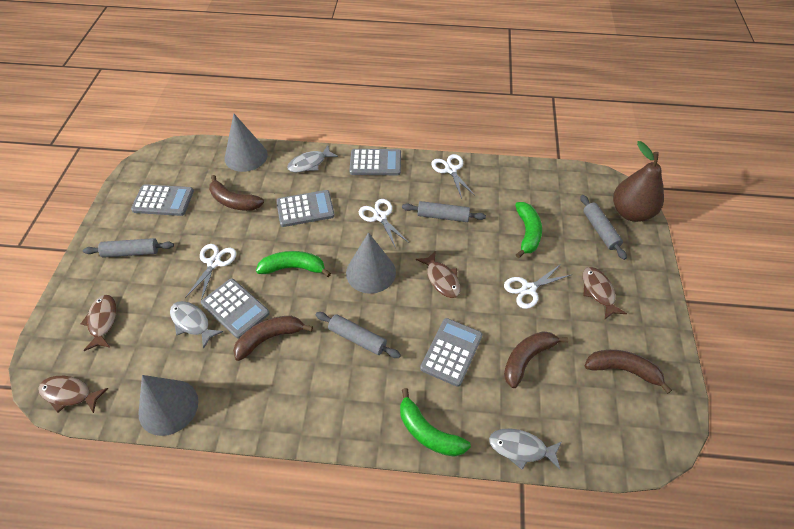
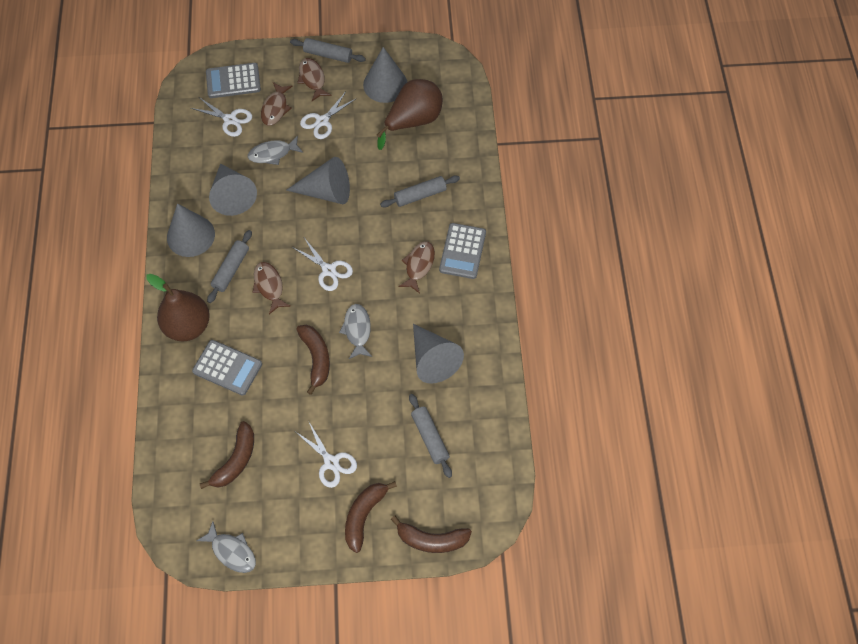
brown pear: 1 -> 2
green banana: 3 -> 0
grey calculator: 5 -> 3
grey cone: 3 -> 5

